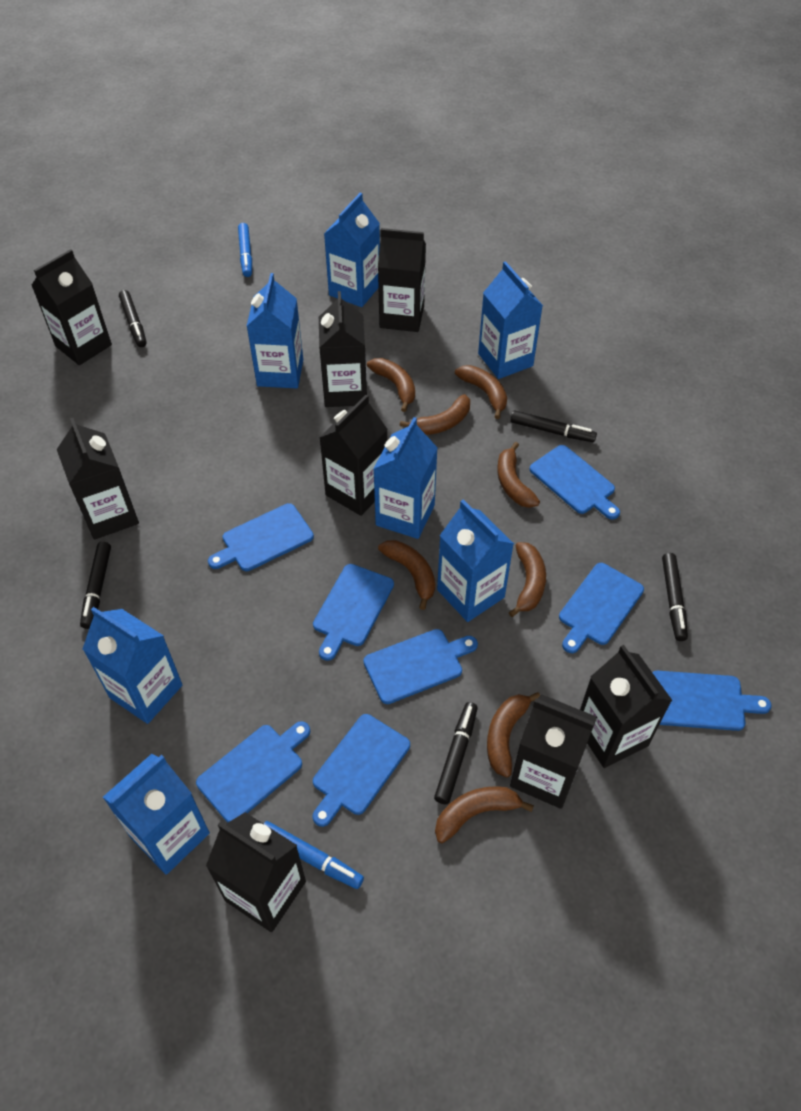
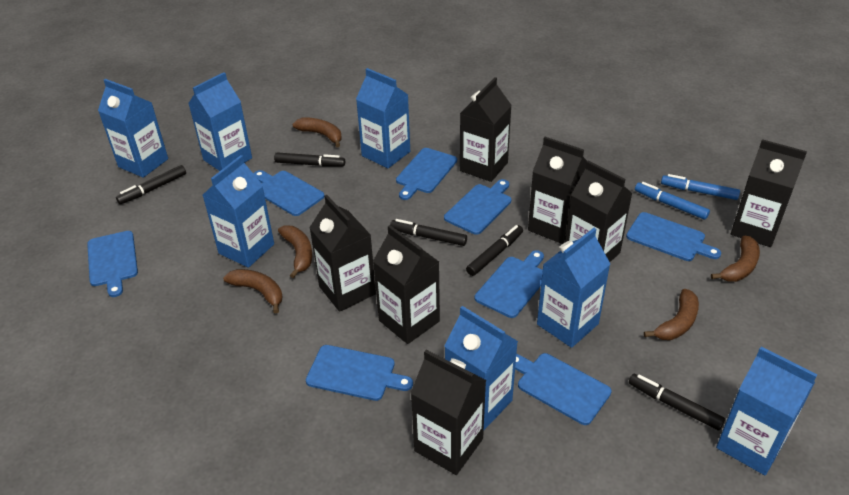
black carton: 8 -> 7
brown banana: 8 -> 5

